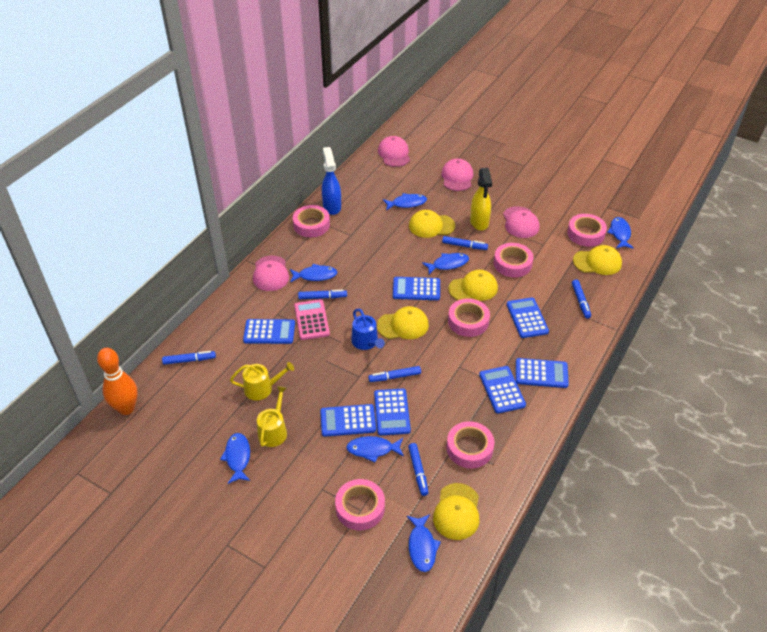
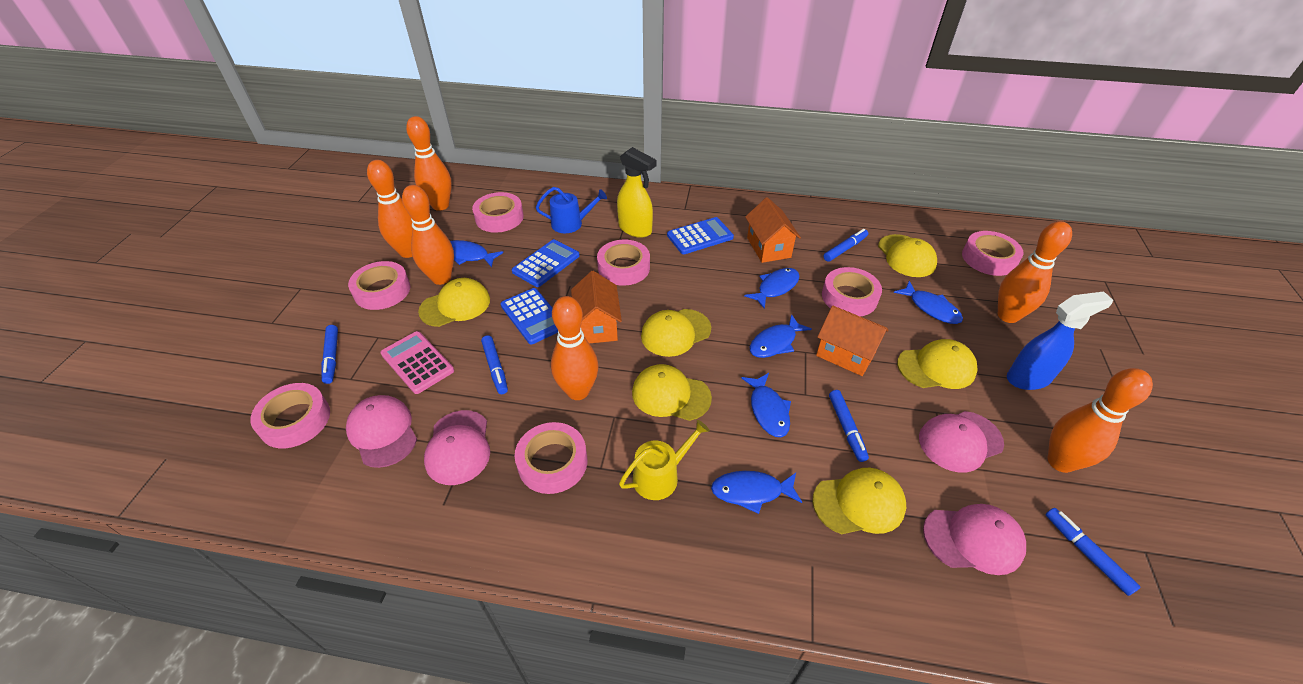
blue calculator: 7 -> 3
blue fish: 7 -> 6
blue marker: 6 -> 5
orange bowling pin: 1 -> 6
orange house: 0 -> 3
pink tape: 6 -> 7
yellow cap: 5 -> 6
yellow watering can: 2 -> 1

